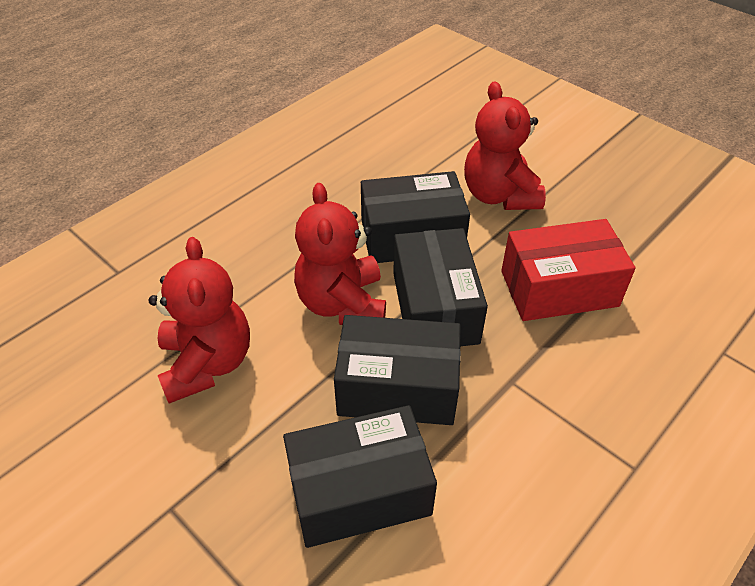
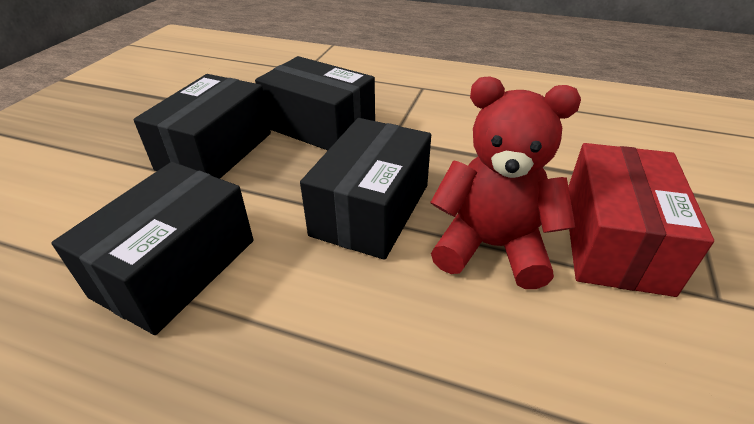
red teddy bear: 3 -> 1

